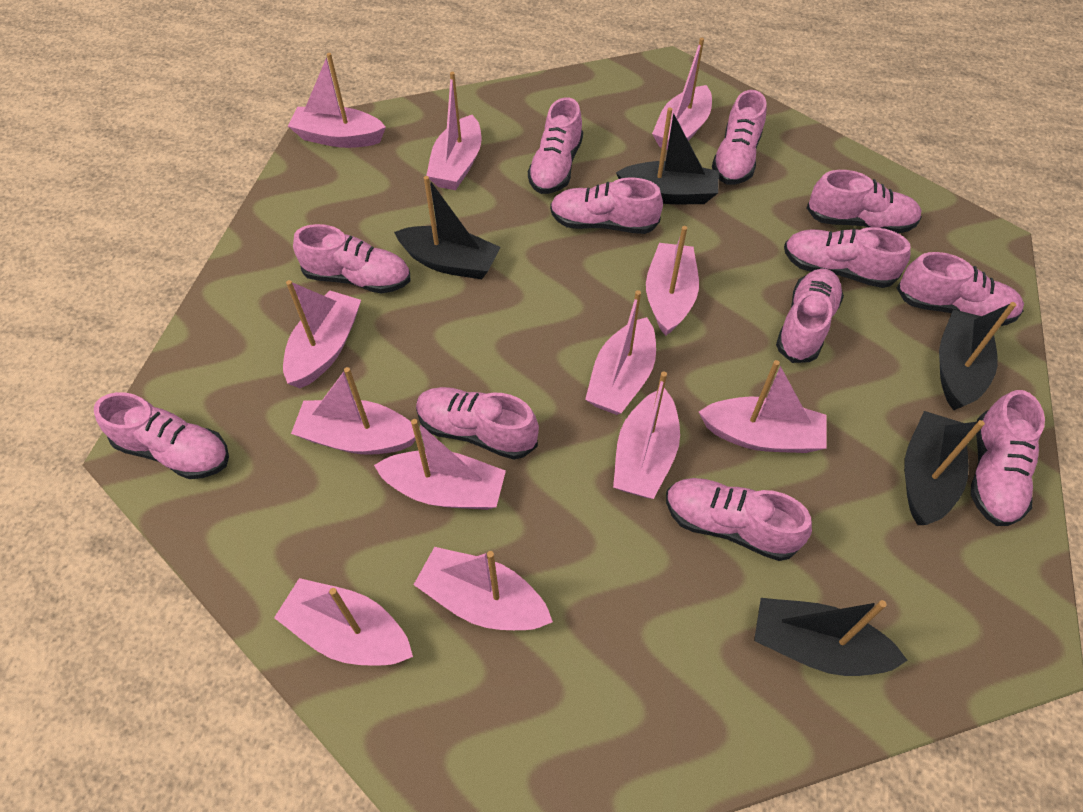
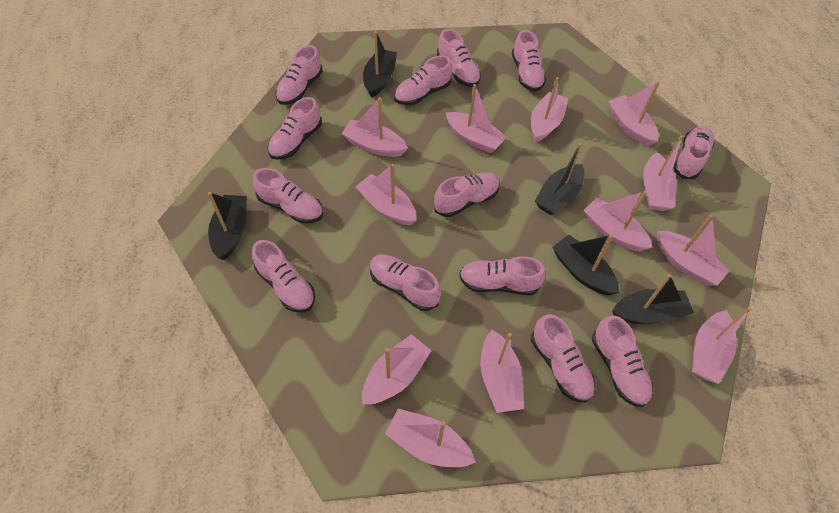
pink shoe: 12 -> 13

